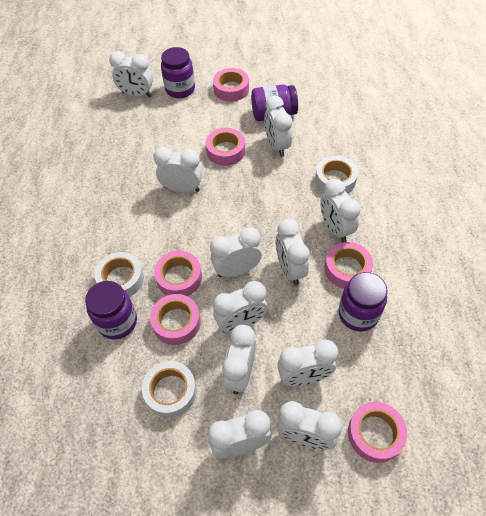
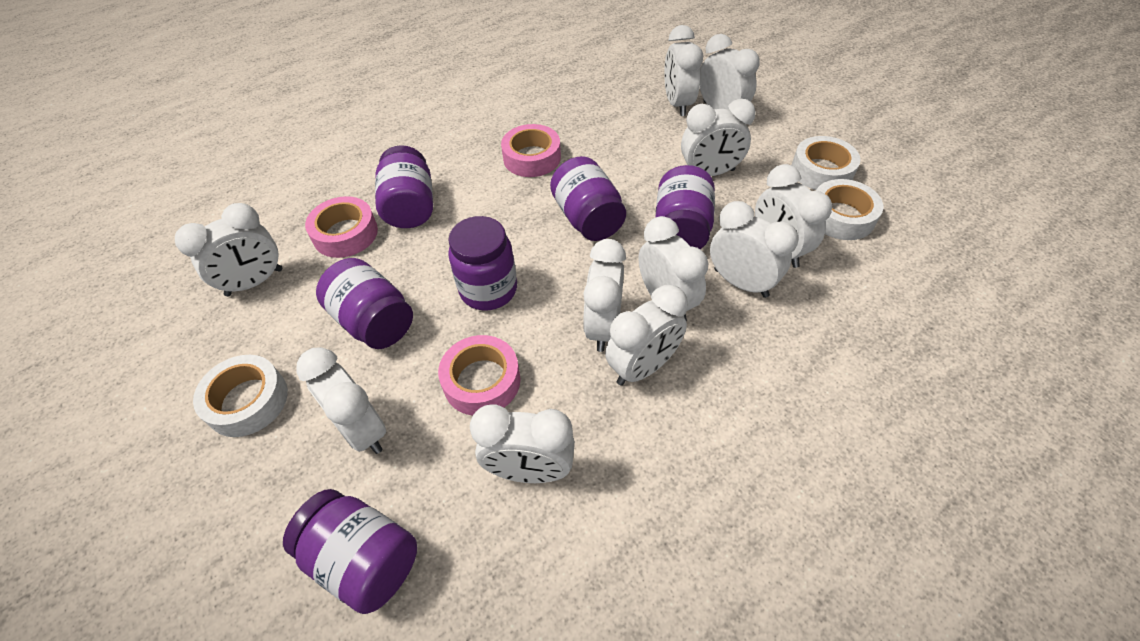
pink tape: 6 -> 3
purple jar: 4 -> 6

